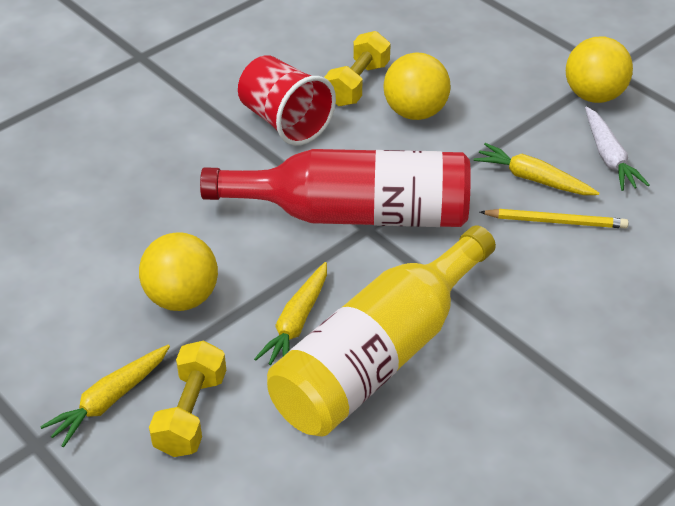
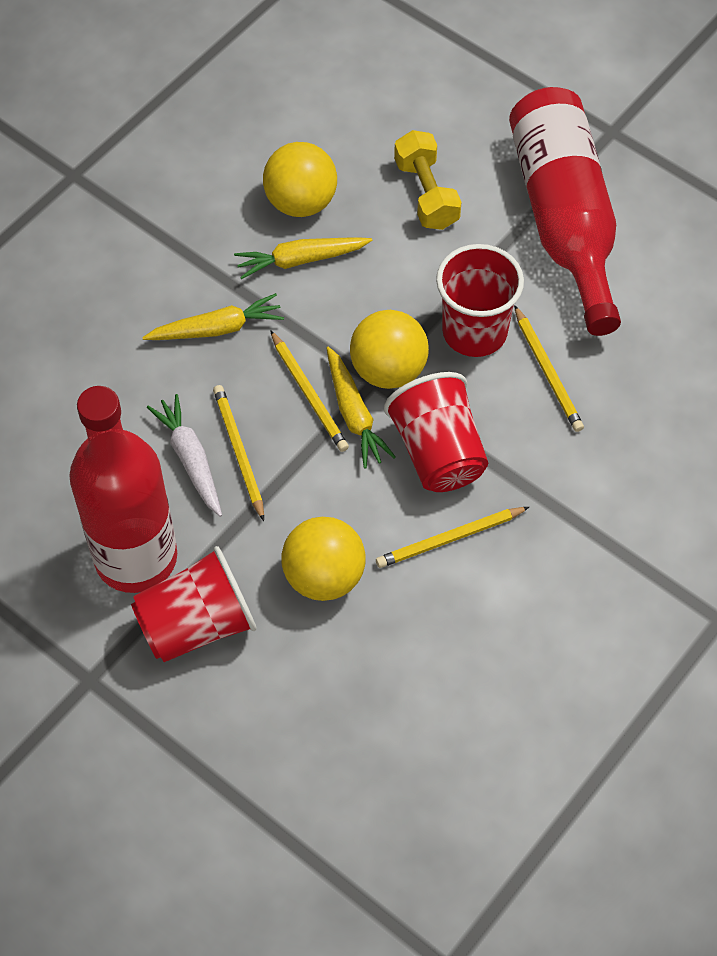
red bottle: 1 -> 2
red cup: 1 -> 3
yellow bottle: 1 -> 0
yellow dumbbell: 2 -> 1
yellow pencil: 1 -> 4

